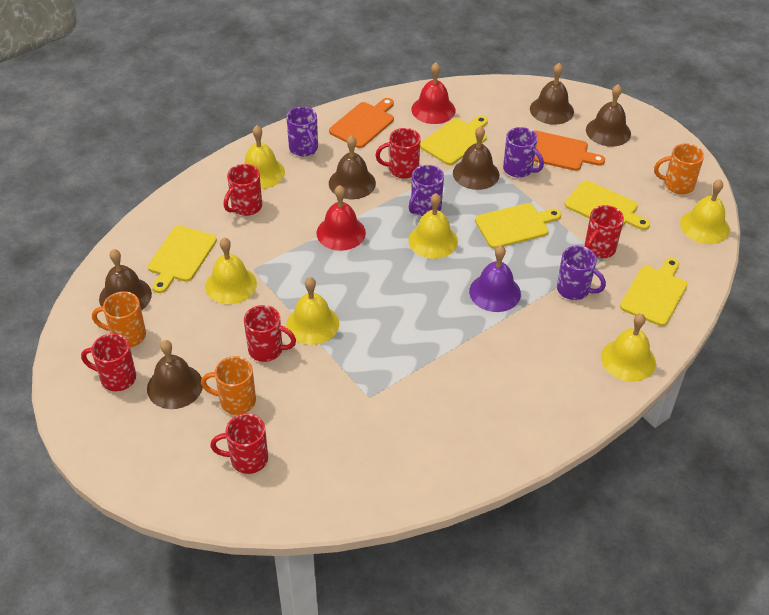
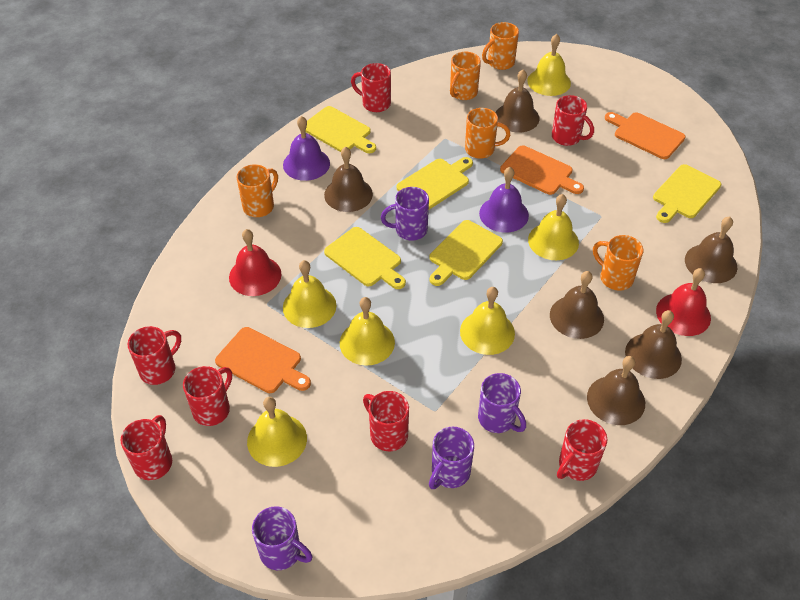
orange cutting board: 2 -> 3
orange mug: 3 -> 5
purple bell: 1 -> 2
red mug: 6 -> 7

